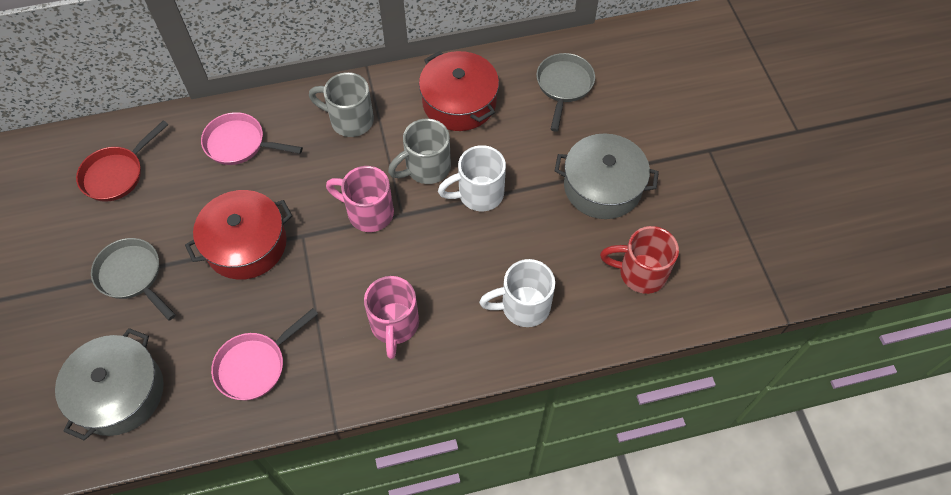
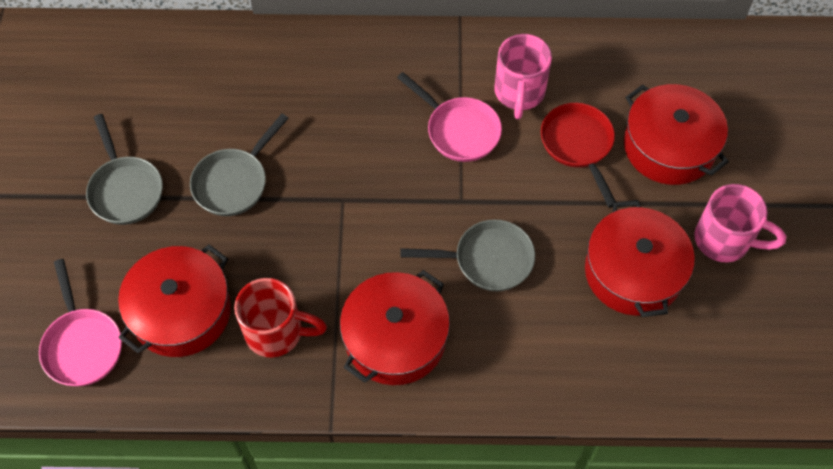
grey mug: 2 -> 0
grey pan: 2 -> 3
grey pot: 2 -> 0
red pot: 2 -> 4
white mug: 2 -> 0

